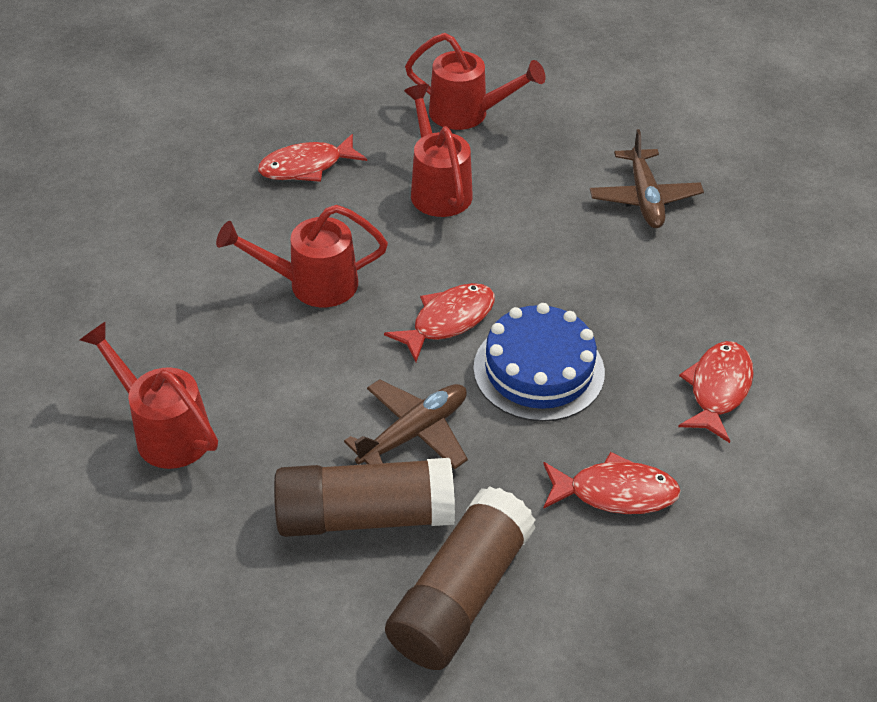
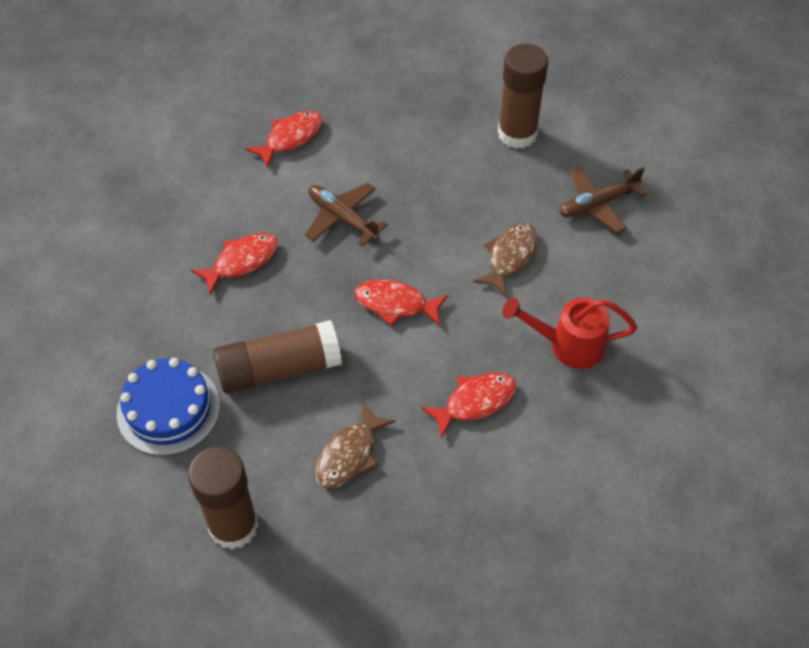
brown fish: 0 -> 2
brown glue stick: 2 -> 3
red watering can: 4 -> 1

